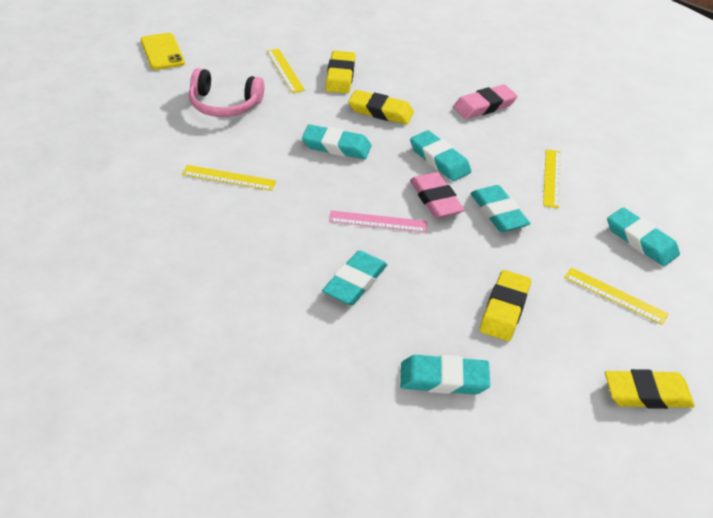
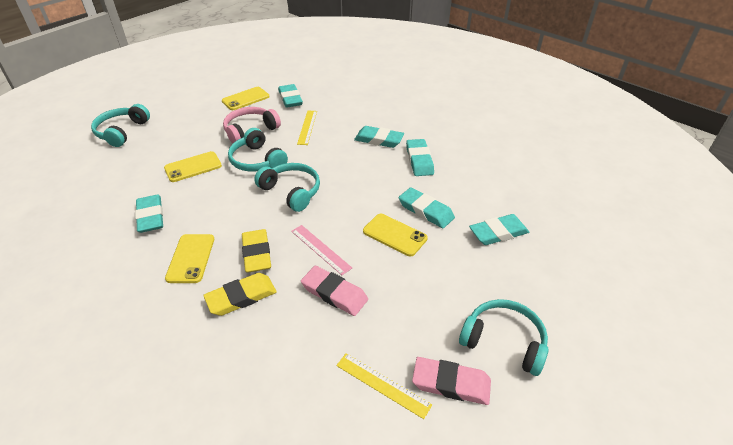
turquoise headphones: 0 -> 4
yellow eraser: 4 -> 2
yellow phone: 1 -> 4
yellow ruler: 4 -> 2

